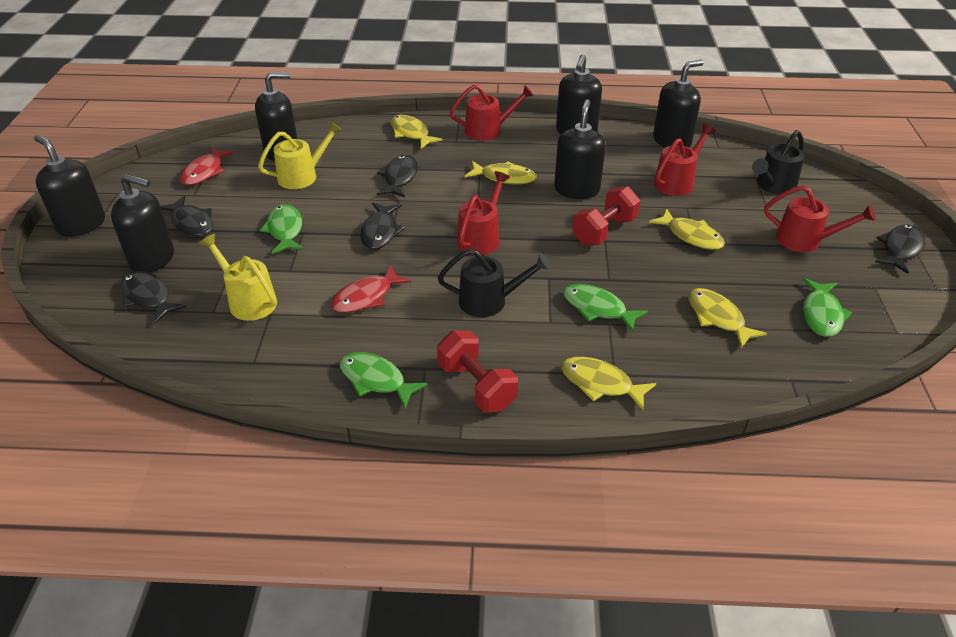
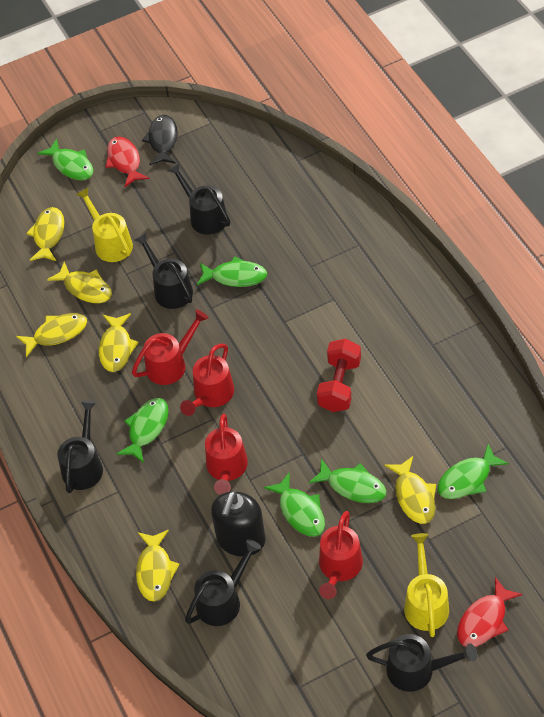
black fish: 5 -> 1
black soap dispenser: 6 -> 1
black watering can: 2 -> 5
green fish: 4 -> 6
red dumbbell: 2 -> 1
yellow fish: 5 -> 6

